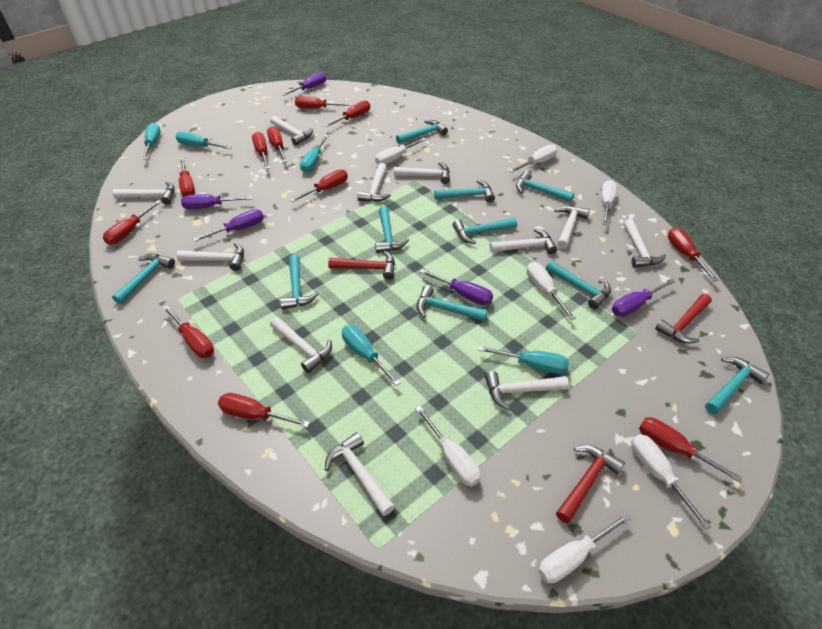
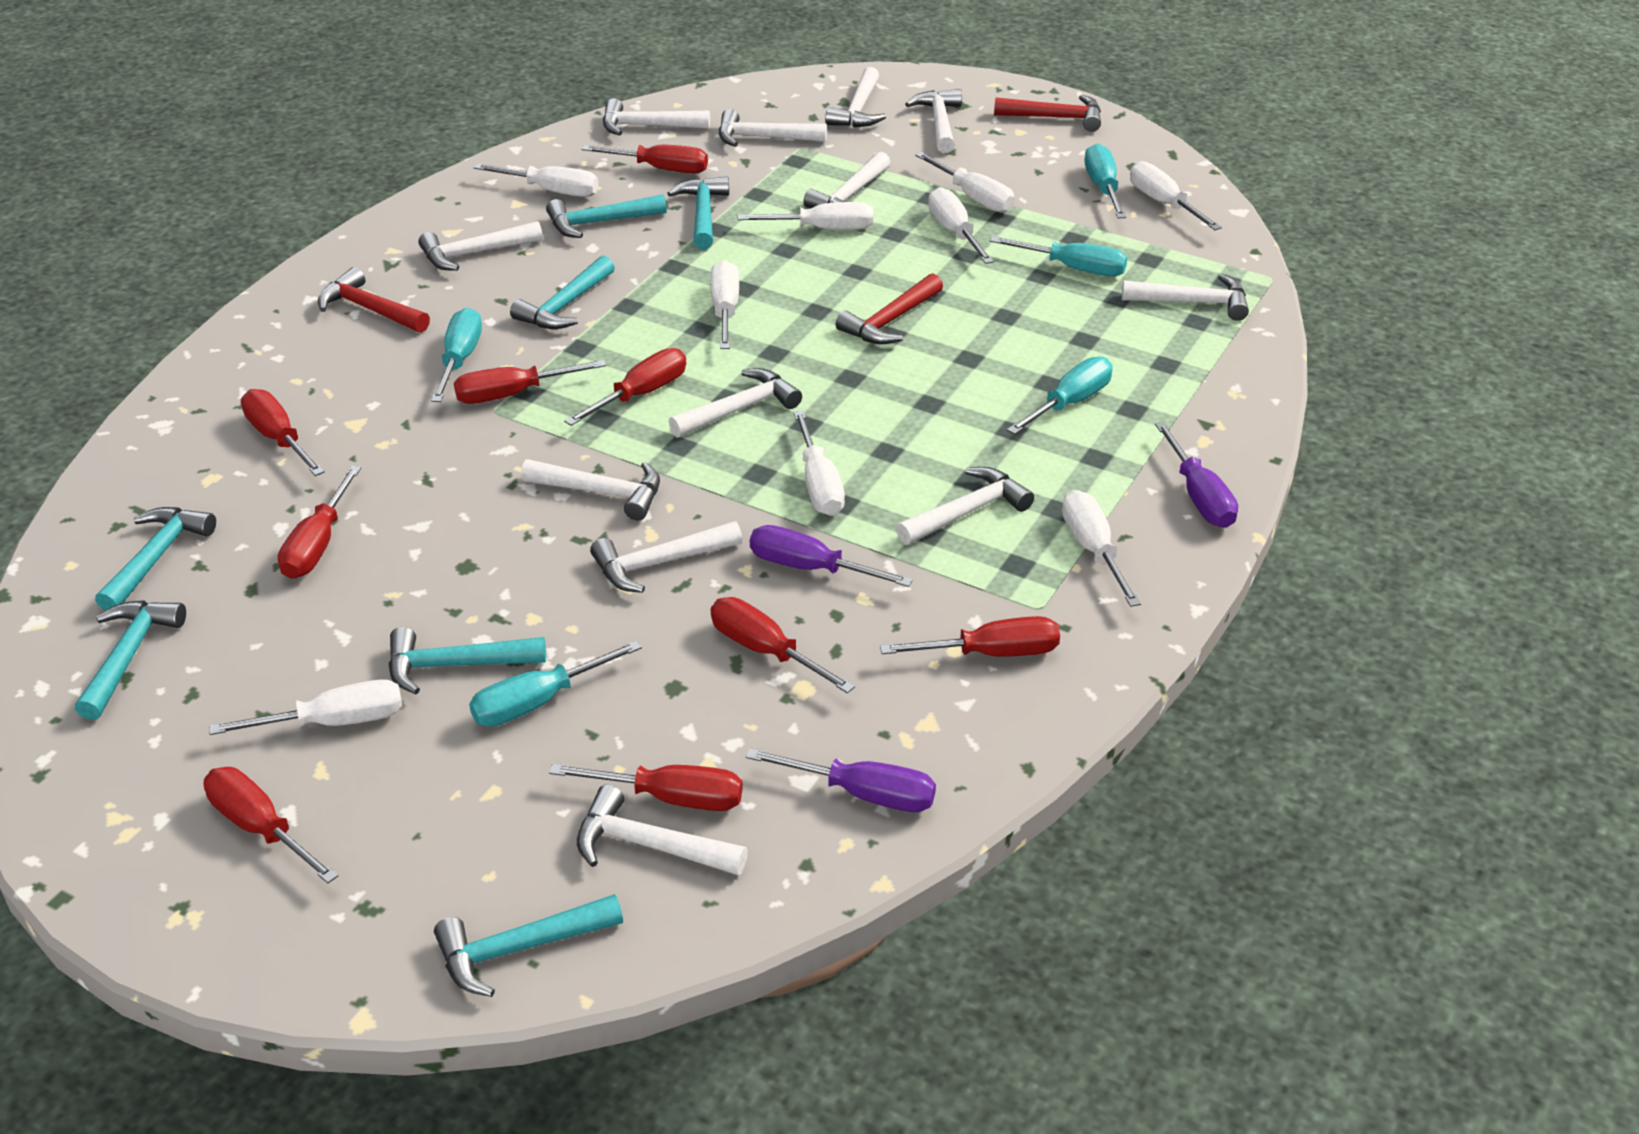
purple screwdriver: 5 -> 3
red screwdriver: 11 -> 9
turquoise hammer: 10 -> 7
white hammer: 11 -> 12
white screwdriver: 7 -> 9

